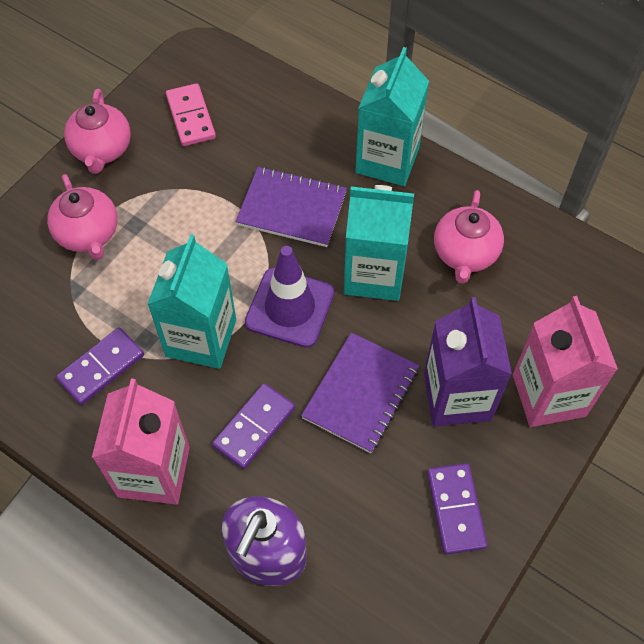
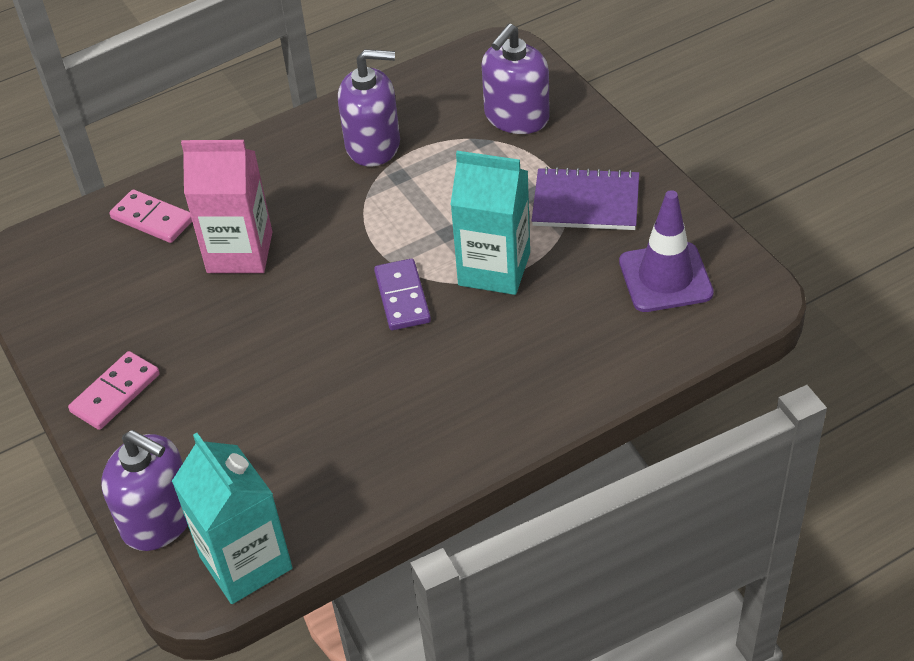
pink carton: 2 -> 1
pink domino: 1 -> 2
pink teapot: 3 -> 0
purple carton: 1 -> 0
purple domino: 3 -> 1
purple notebook: 2 -> 1
purple soap dispenser: 1 -> 3
turquoise carton: 3 -> 2

